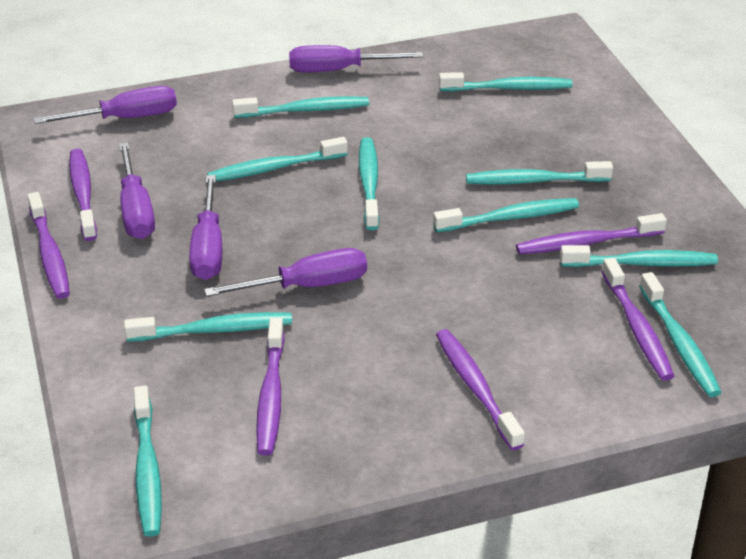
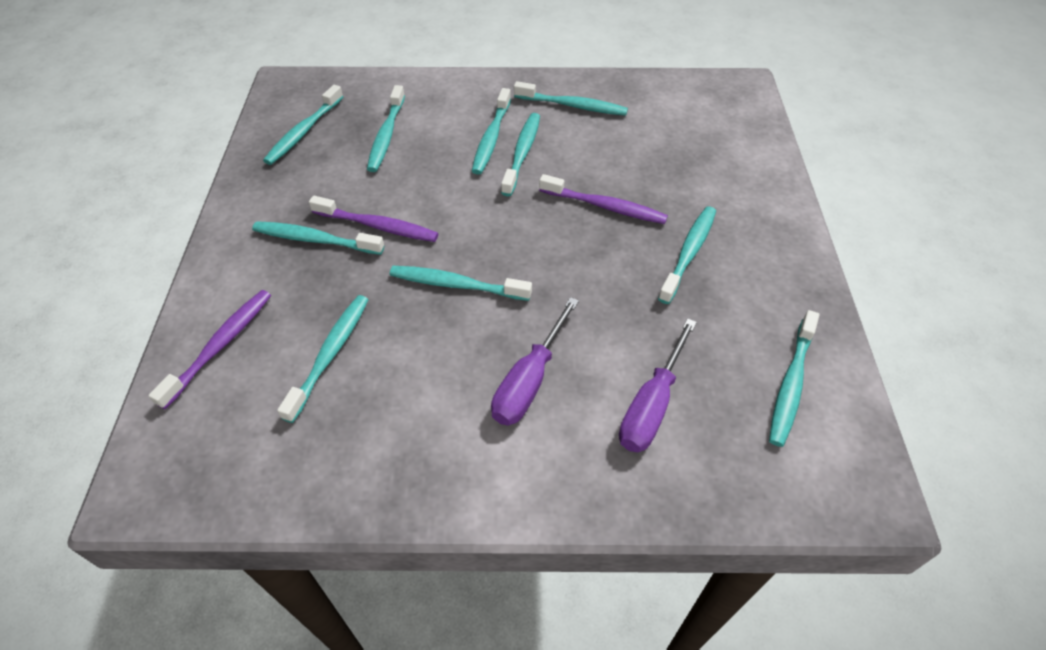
purple screwdriver: 5 -> 2
purple toothbrush: 6 -> 3

